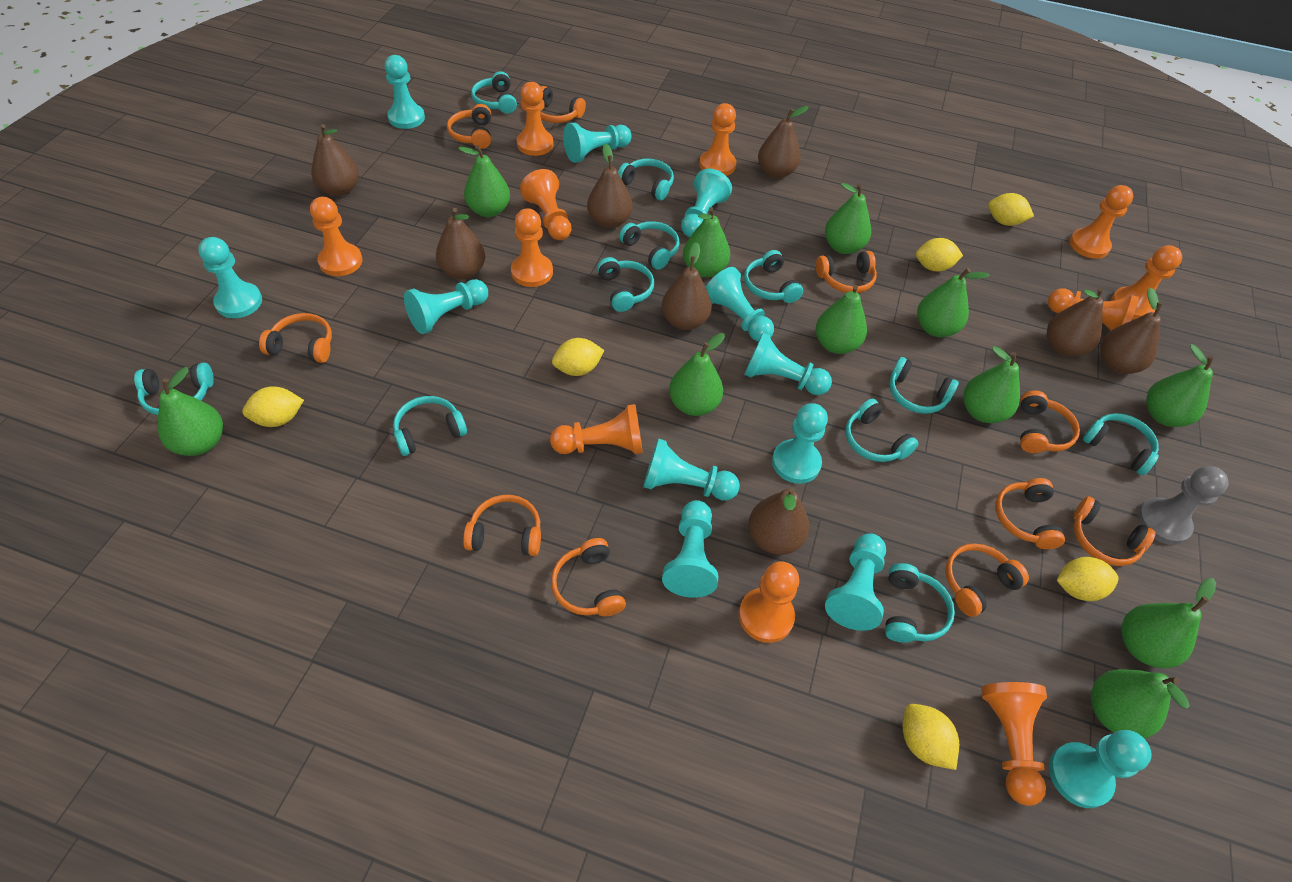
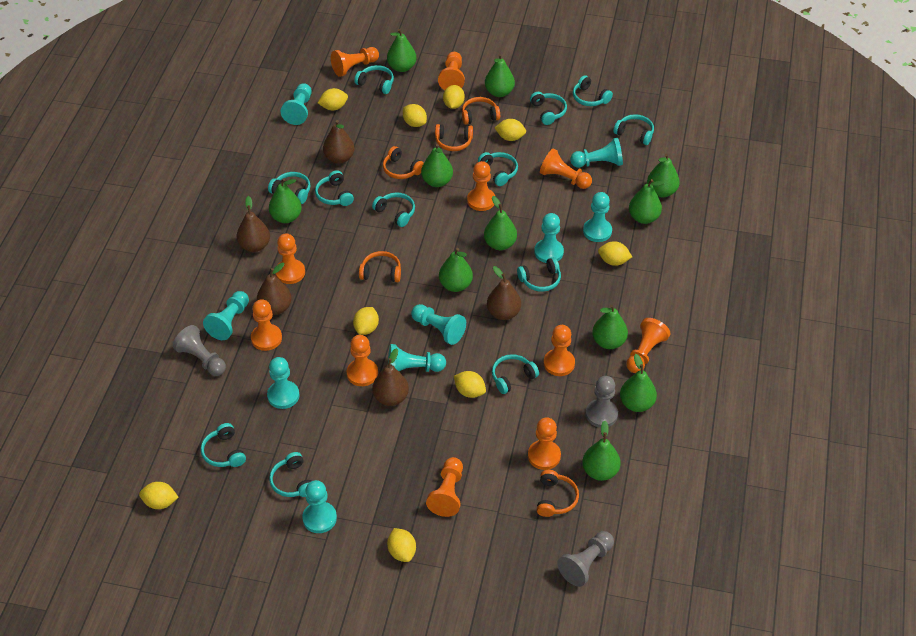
brown pear: 8 -> 5
grey pawn: 1 -> 3
orange headphones: 10 -> 5
turquoise headphones: 11 -> 12
turquoise pawn: 12 -> 9
yellow lemon: 6 -> 9

